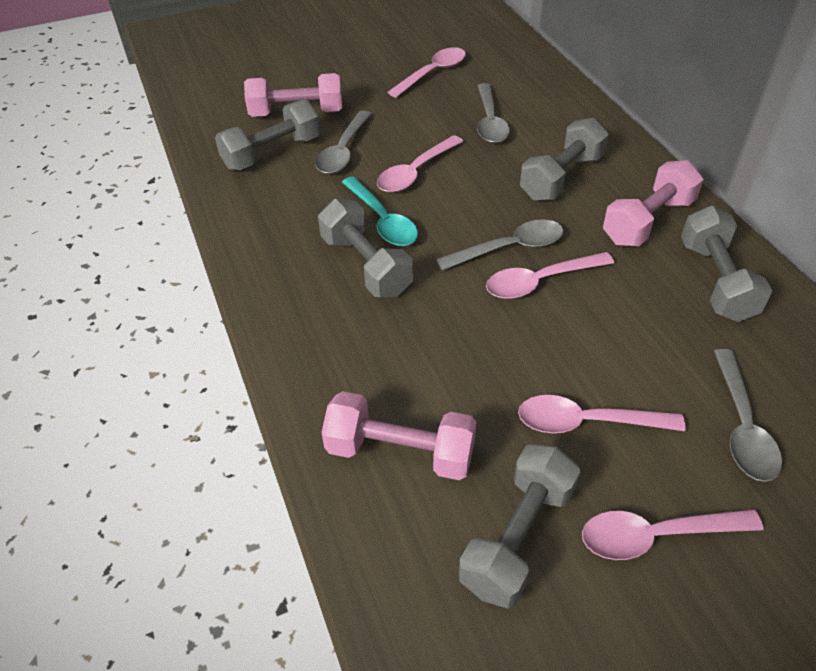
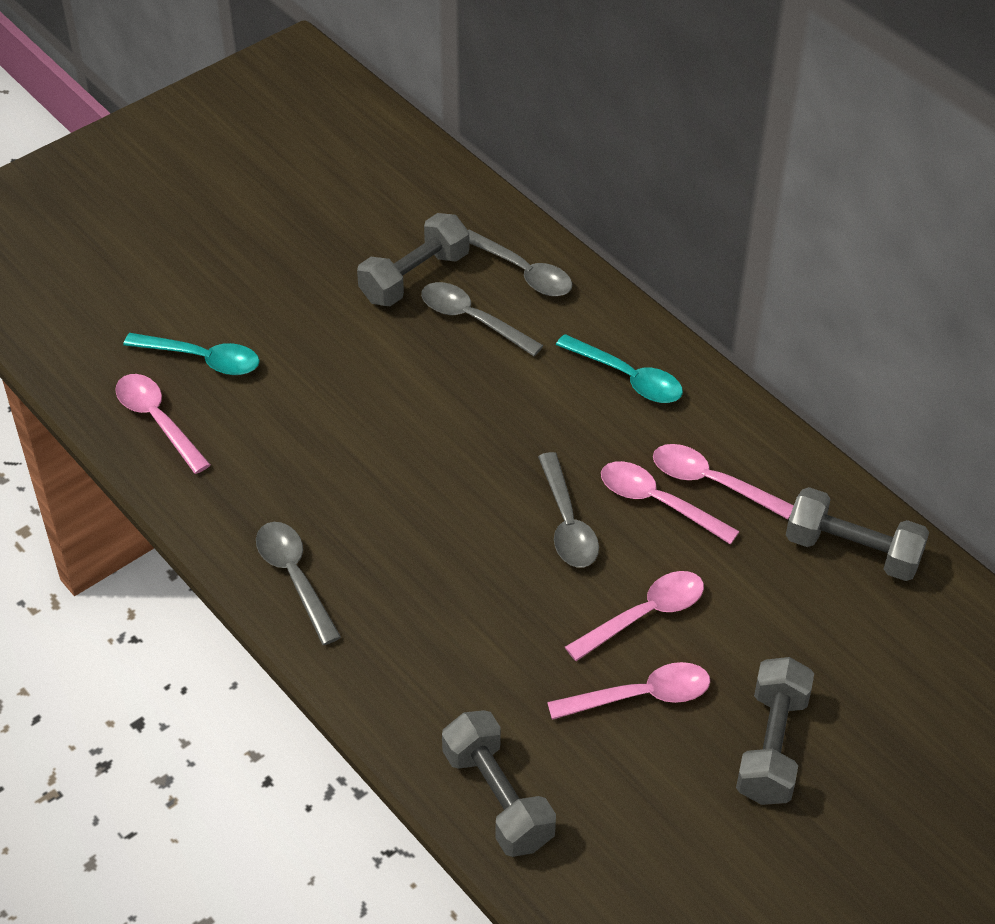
grey dumbbell: 5 -> 4
pink dumbbell: 3 -> 0
turquoise spoon: 1 -> 2

